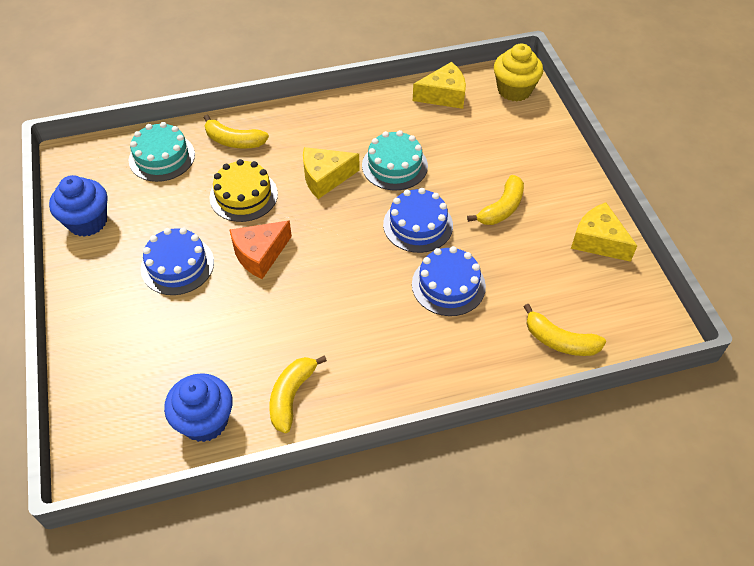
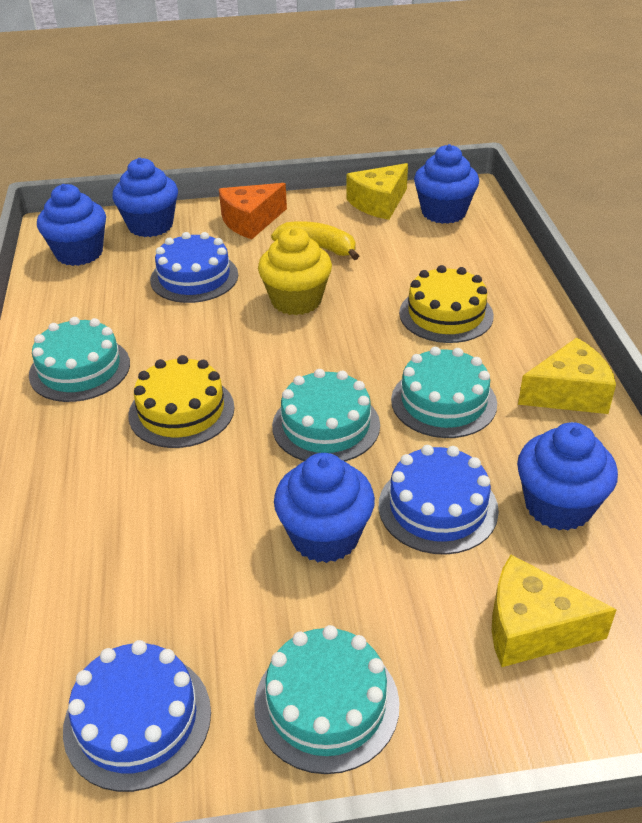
blue cupcake: 2 -> 5
turquoise cake: 2 -> 4
yellow banana: 4 -> 1
yellow cake: 1 -> 2

